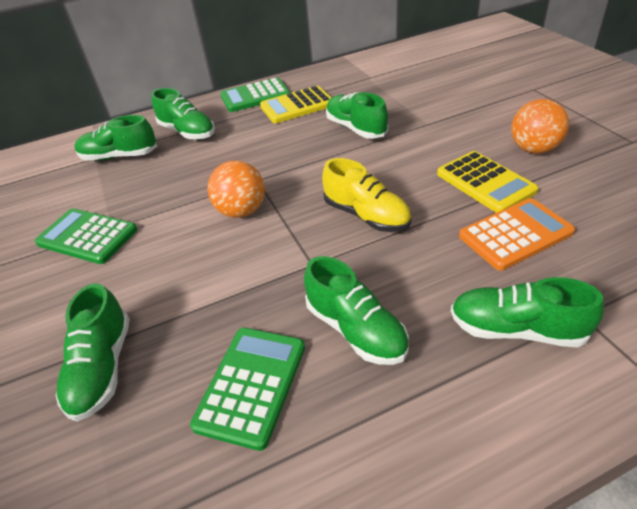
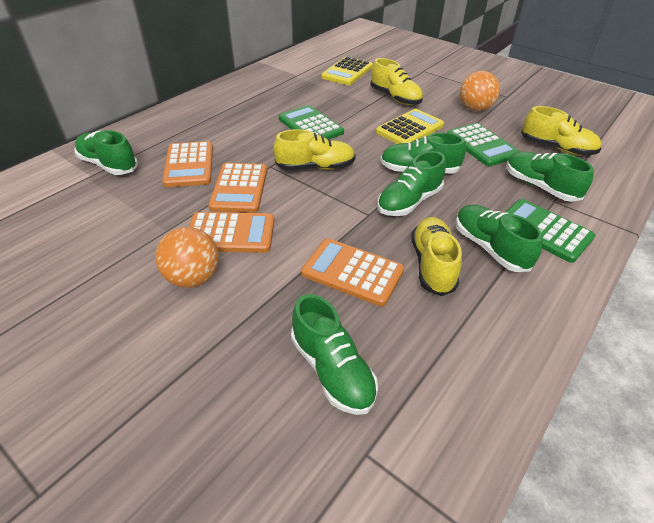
orange calculator: 1 -> 4
yellow shoe: 1 -> 4

